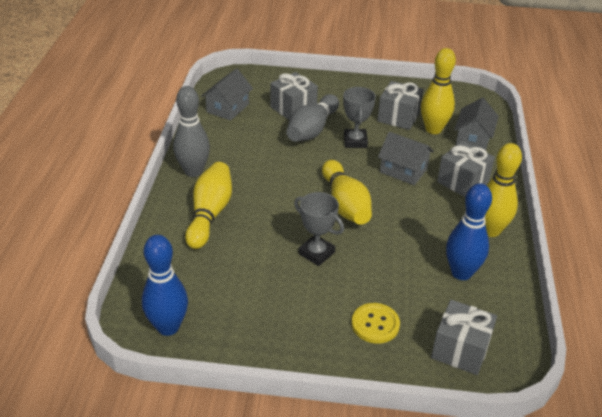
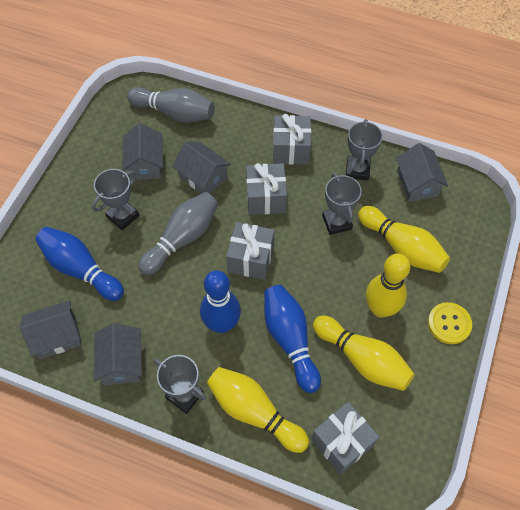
blue bowling pin: 2 -> 3
grey house: 3 -> 5
grey trophy: 2 -> 4

